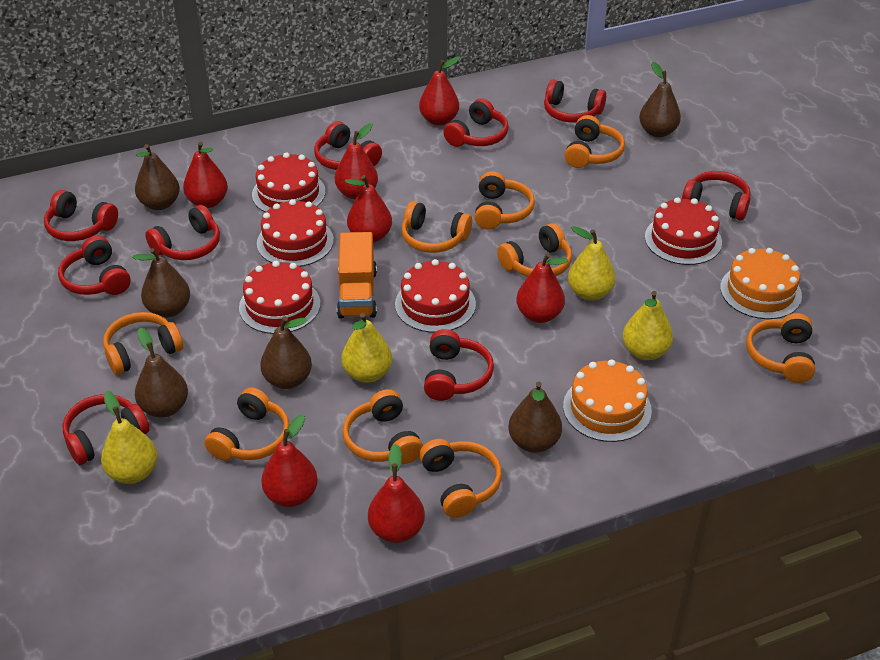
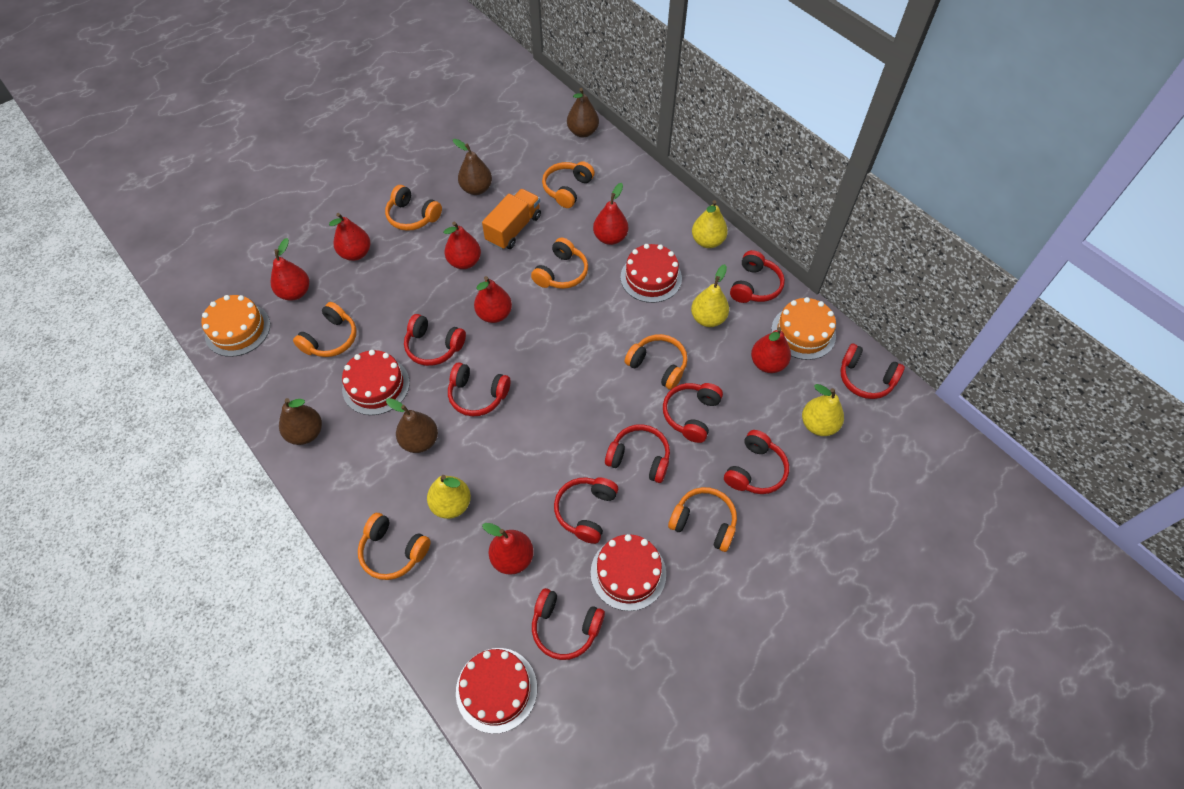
brown pear: 6 -> 4
orange headphones: 9 -> 7
red cake: 5 -> 4

